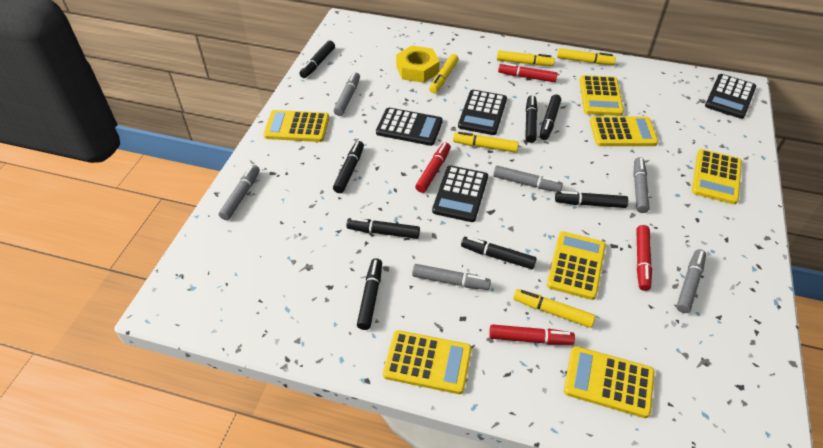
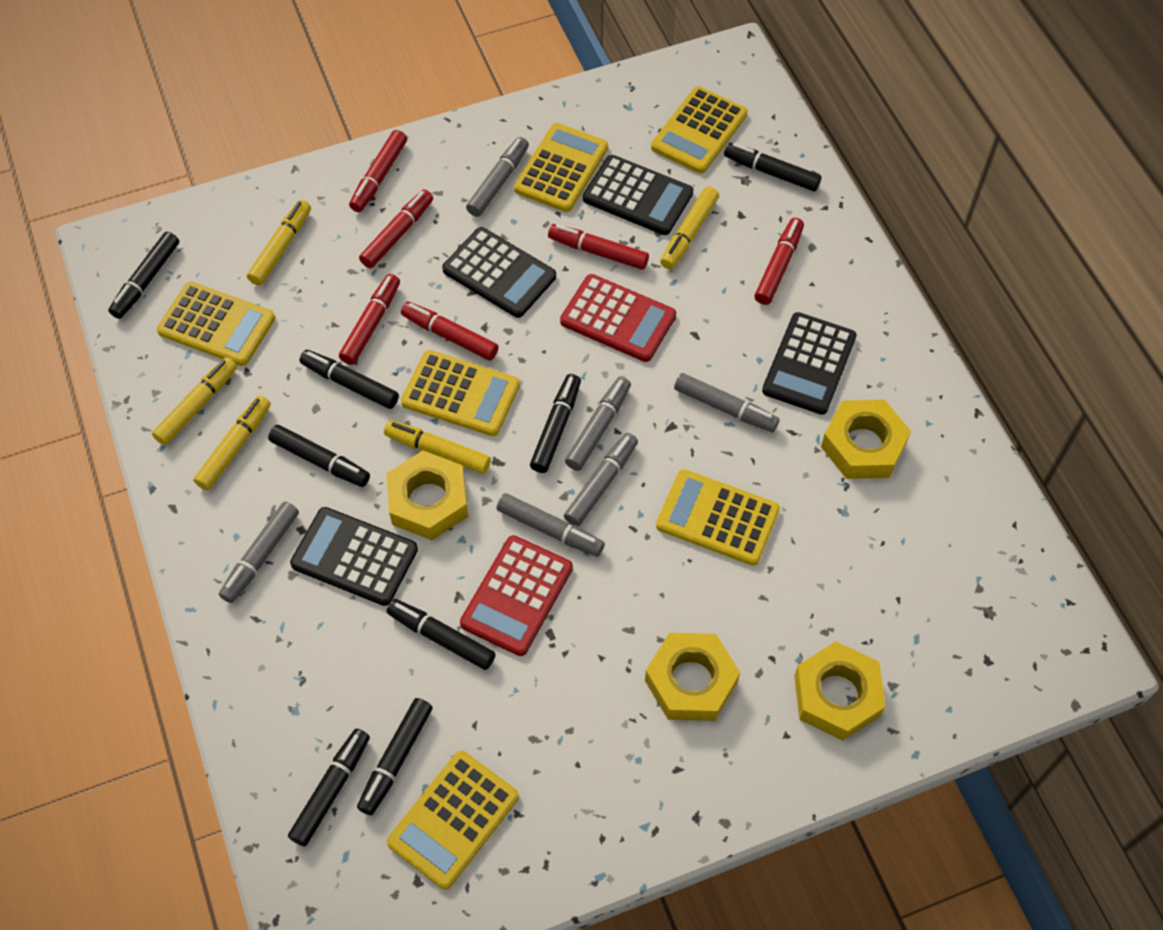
red calculator: 0 -> 2
red marker: 4 -> 6
yellow calculator: 7 -> 6
yellow nut: 1 -> 4

